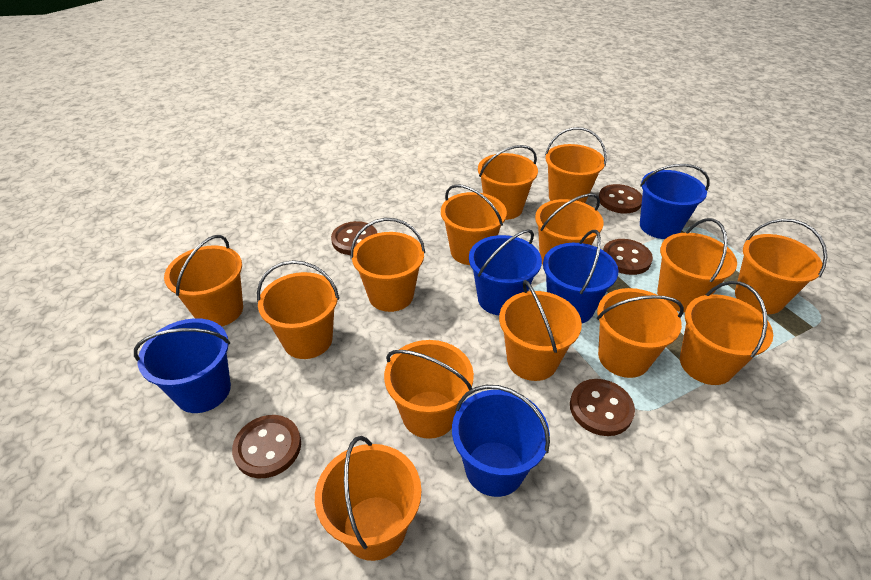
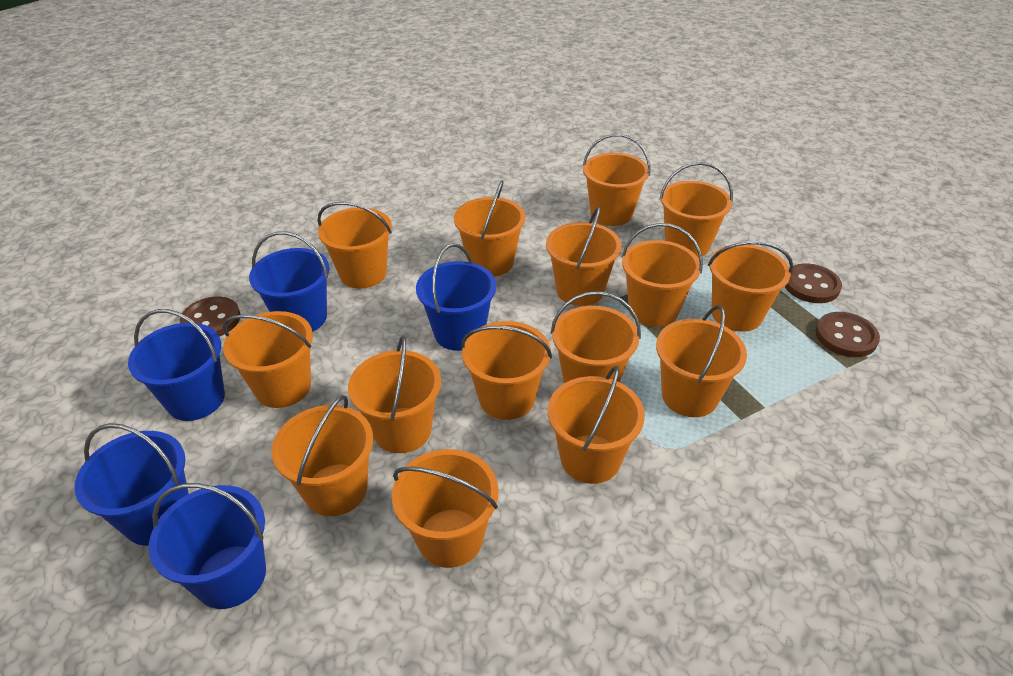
brown button: 5 -> 3
orange bucket: 14 -> 15

